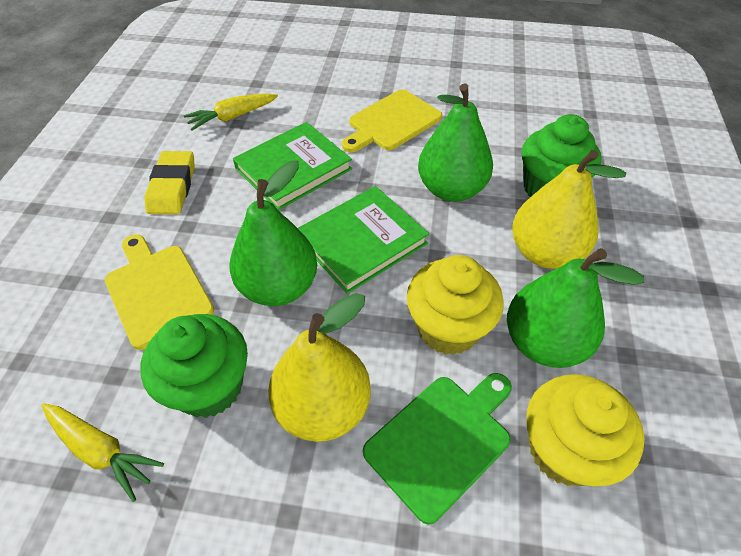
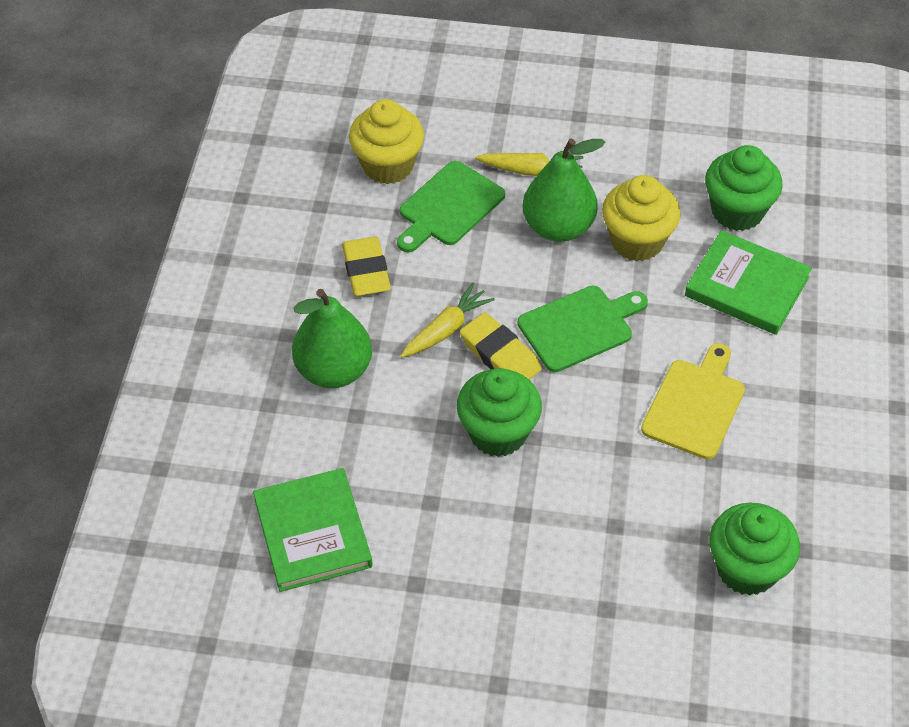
green cupcake: 2 -> 3
green cutting board: 1 -> 2
green pear: 3 -> 2
yellow cutting board: 2 -> 1
yellow eraser: 1 -> 2
yellow pear: 2 -> 0

